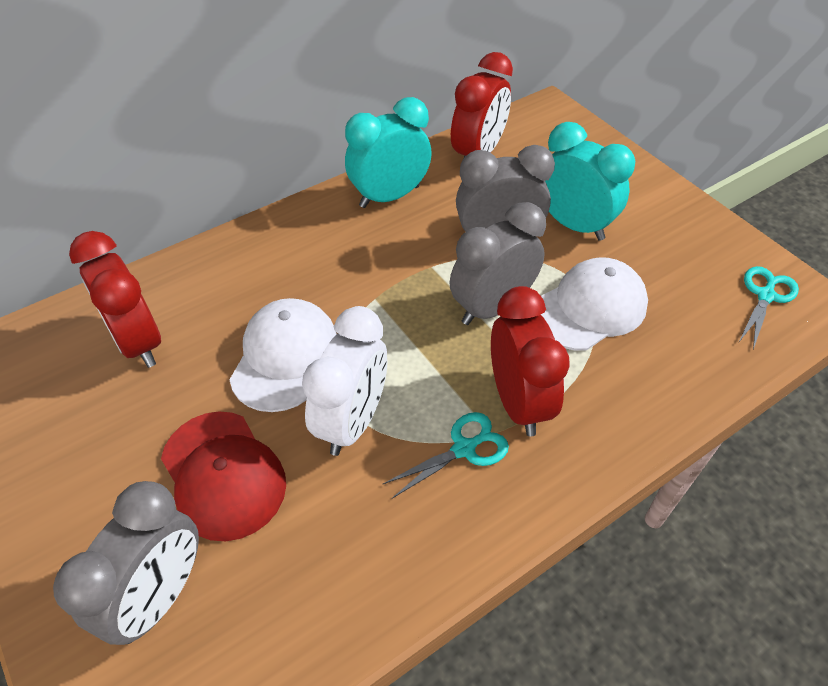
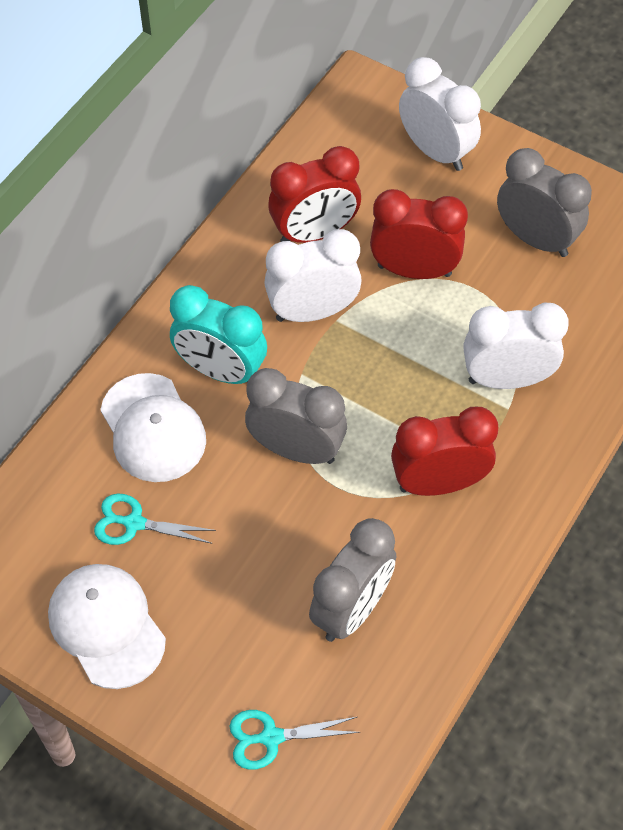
red cap: 1 -> 0
turquoise clock: 2 -> 1
white clock: 1 -> 3

